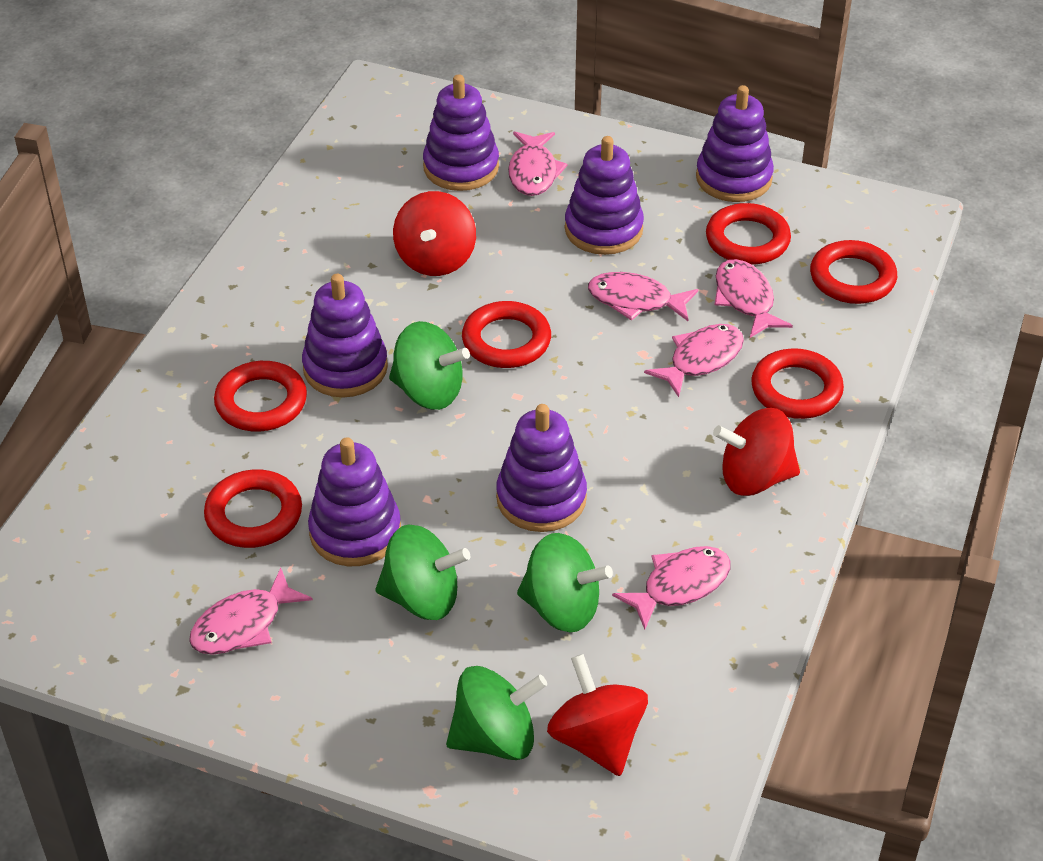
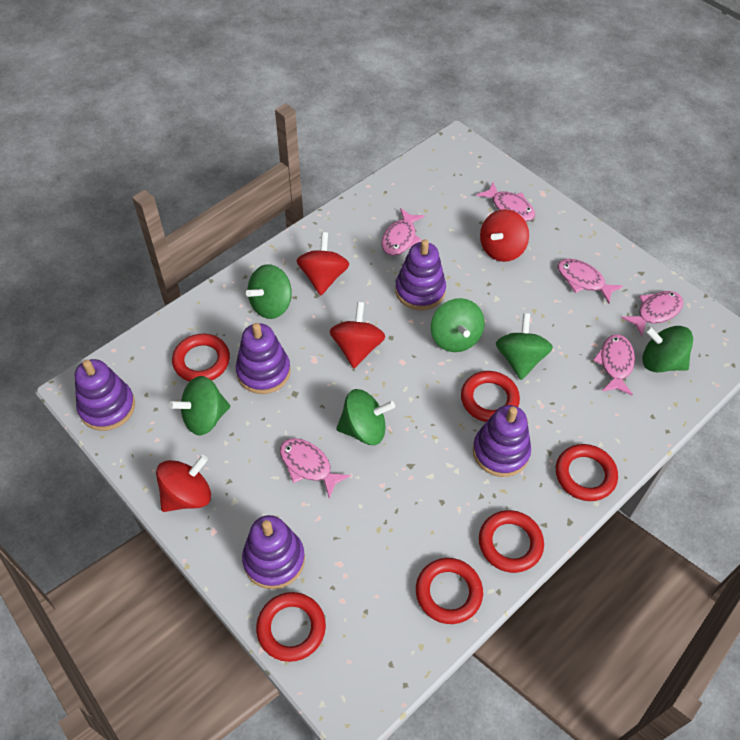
green spinning top: 4 -> 6
purple stacking toy: 6 -> 5
red spinning top: 3 -> 4

